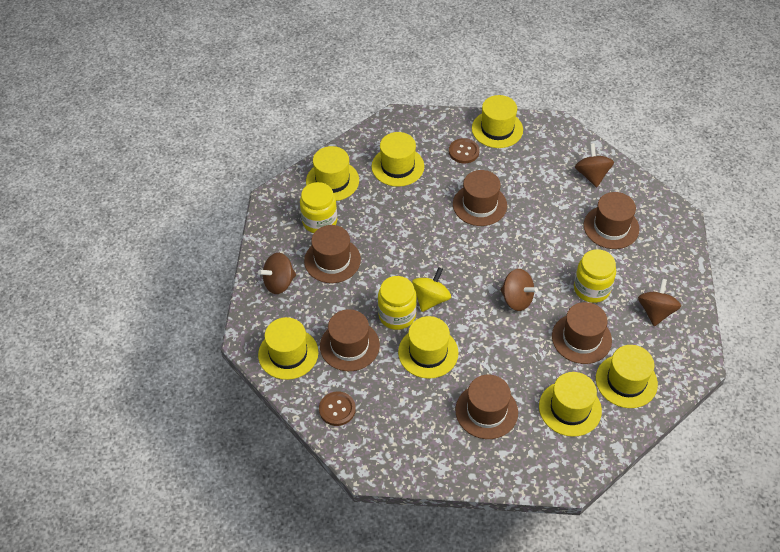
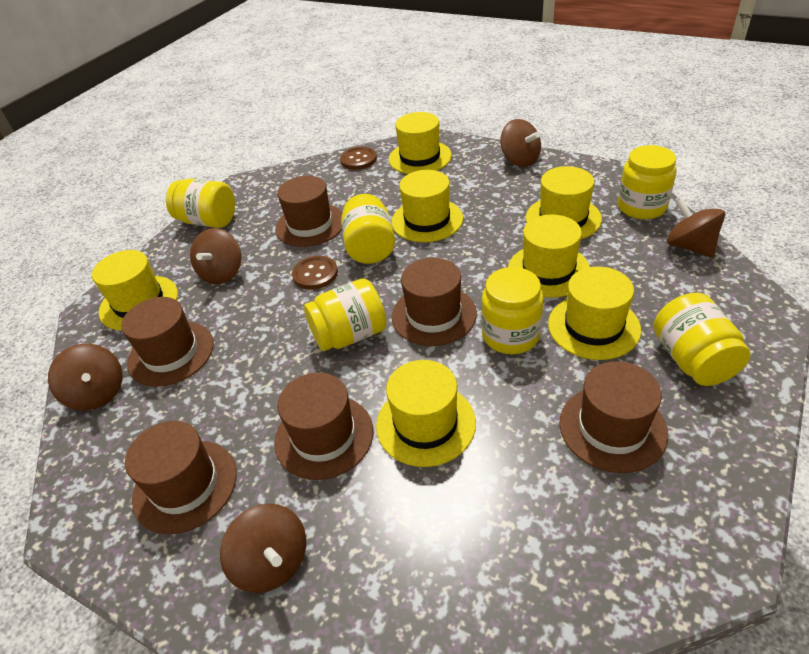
brown spinning top: 4 -> 5
yellow jar: 3 -> 6
yellow spinning top: 1 -> 0

